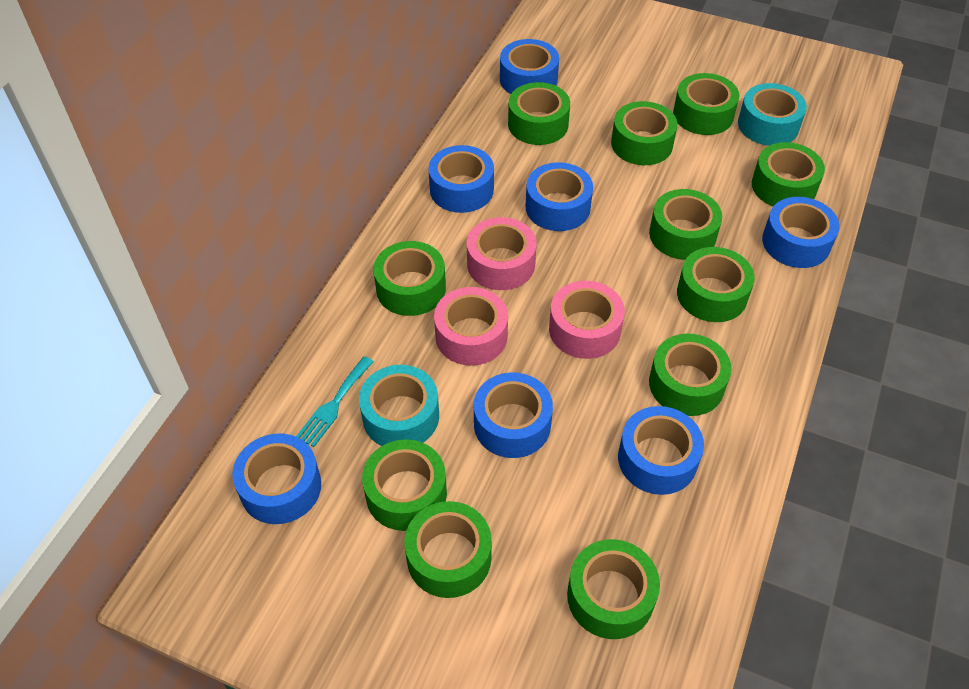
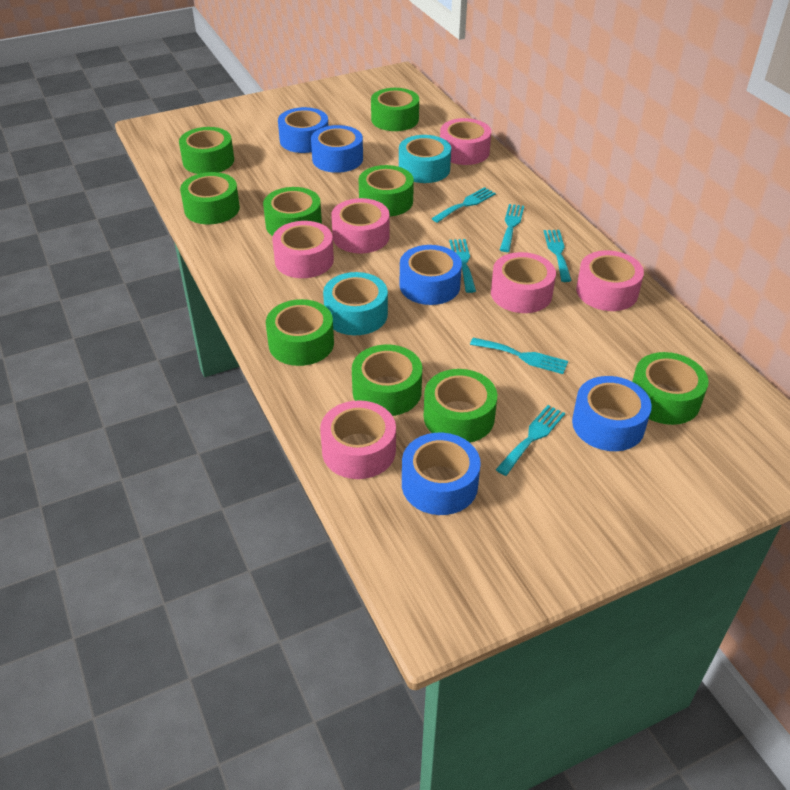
blue tape: 7 -> 5
green tape: 11 -> 9
pink tape: 3 -> 6
turquoise fork: 1 -> 6

